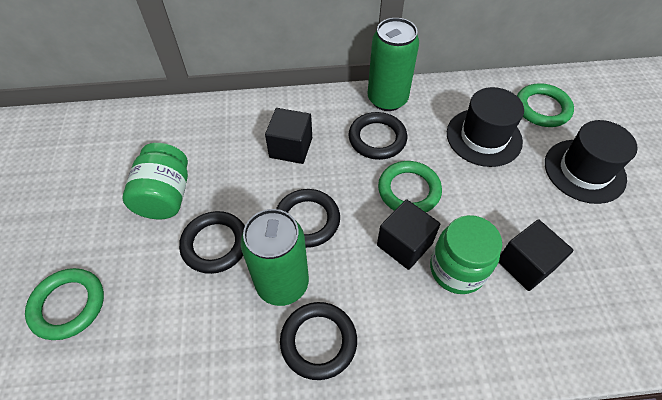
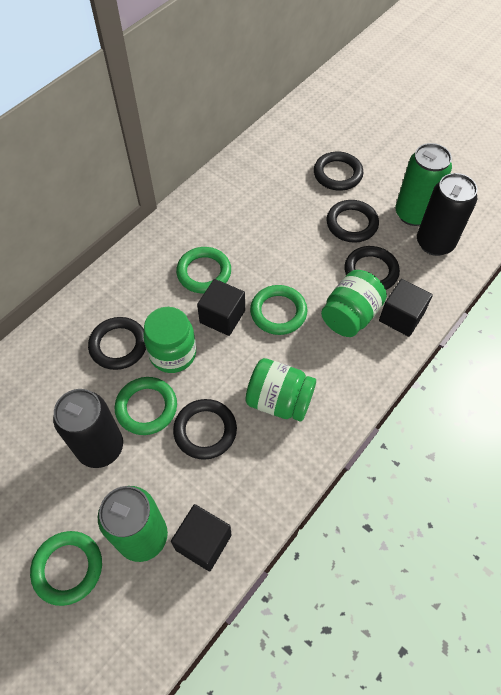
black can: 0 -> 2
black hat: 2 -> 0
black ring: 4 -> 5
green jar: 2 -> 3
green ring: 3 -> 4

